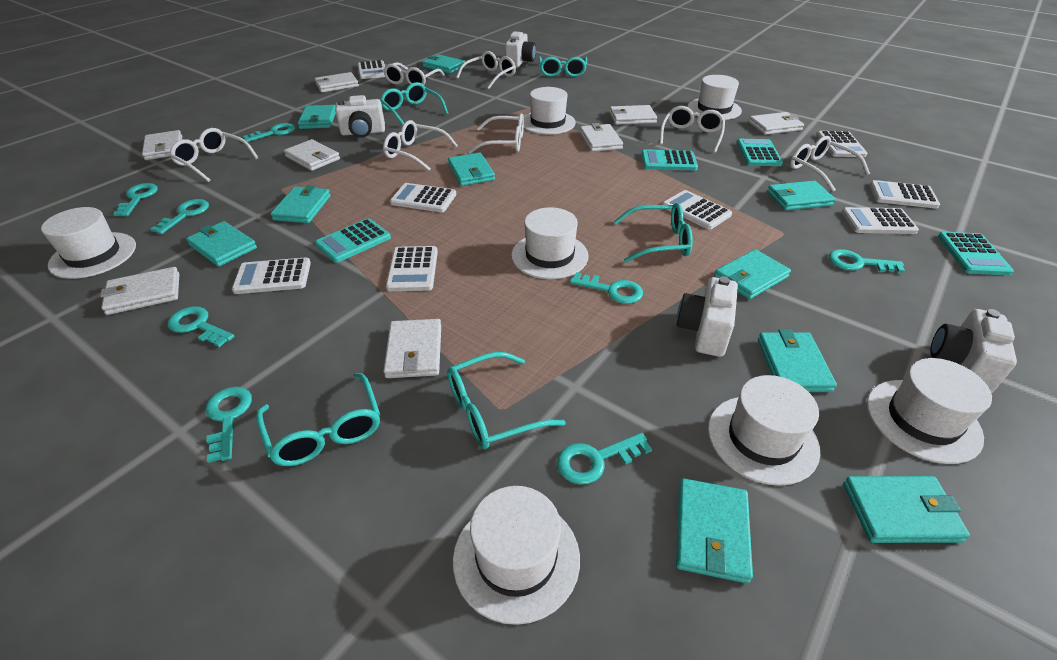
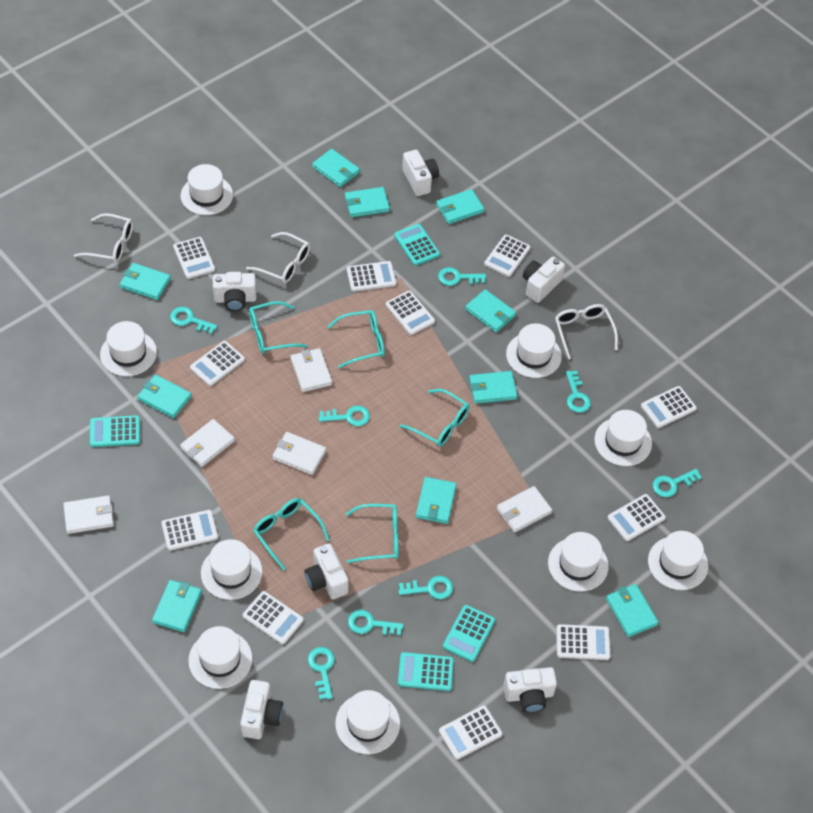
white calculator: 8 -> 11
white camera: 4 -> 6
white glasses: 7 -> 3
white hat: 7 -> 9
white wallet: 8 -> 5

